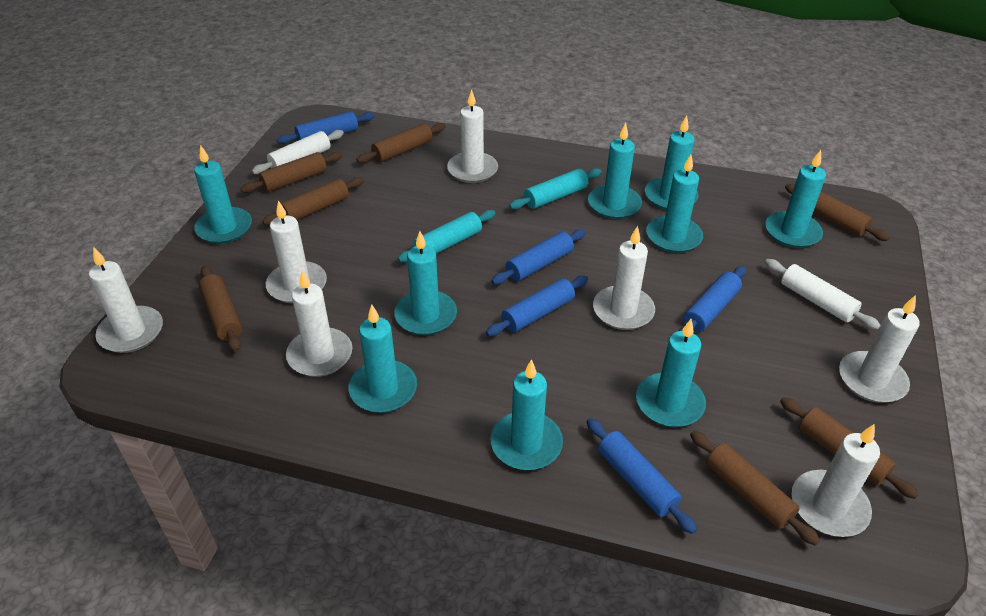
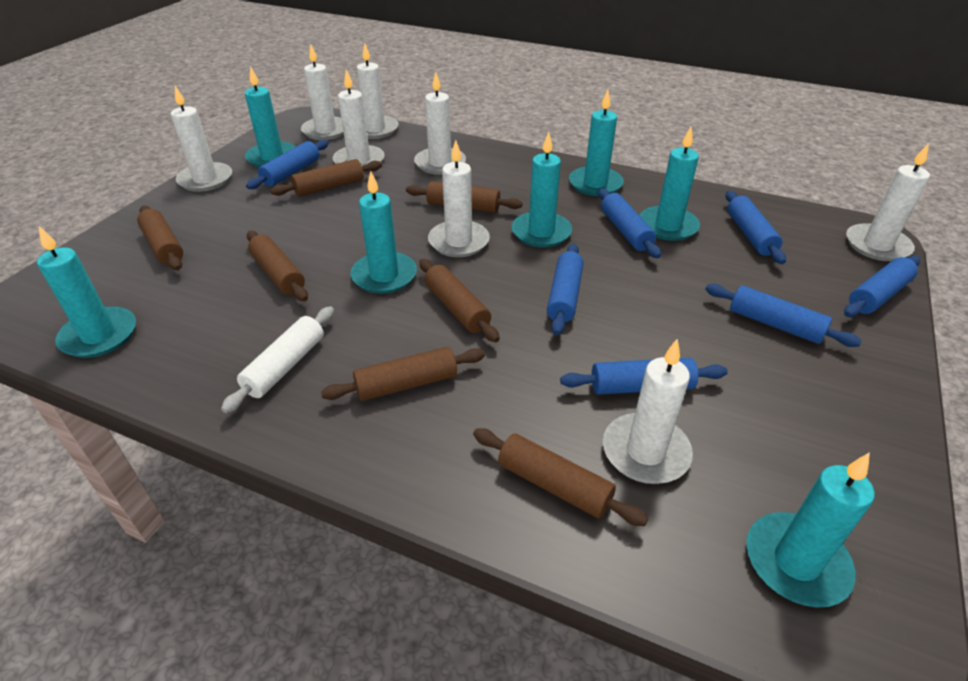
blue rolling pin: 5 -> 7
turquoise candle: 9 -> 7
turquoise rolling pin: 2 -> 0
white candle: 7 -> 8
white rolling pin: 2 -> 1

